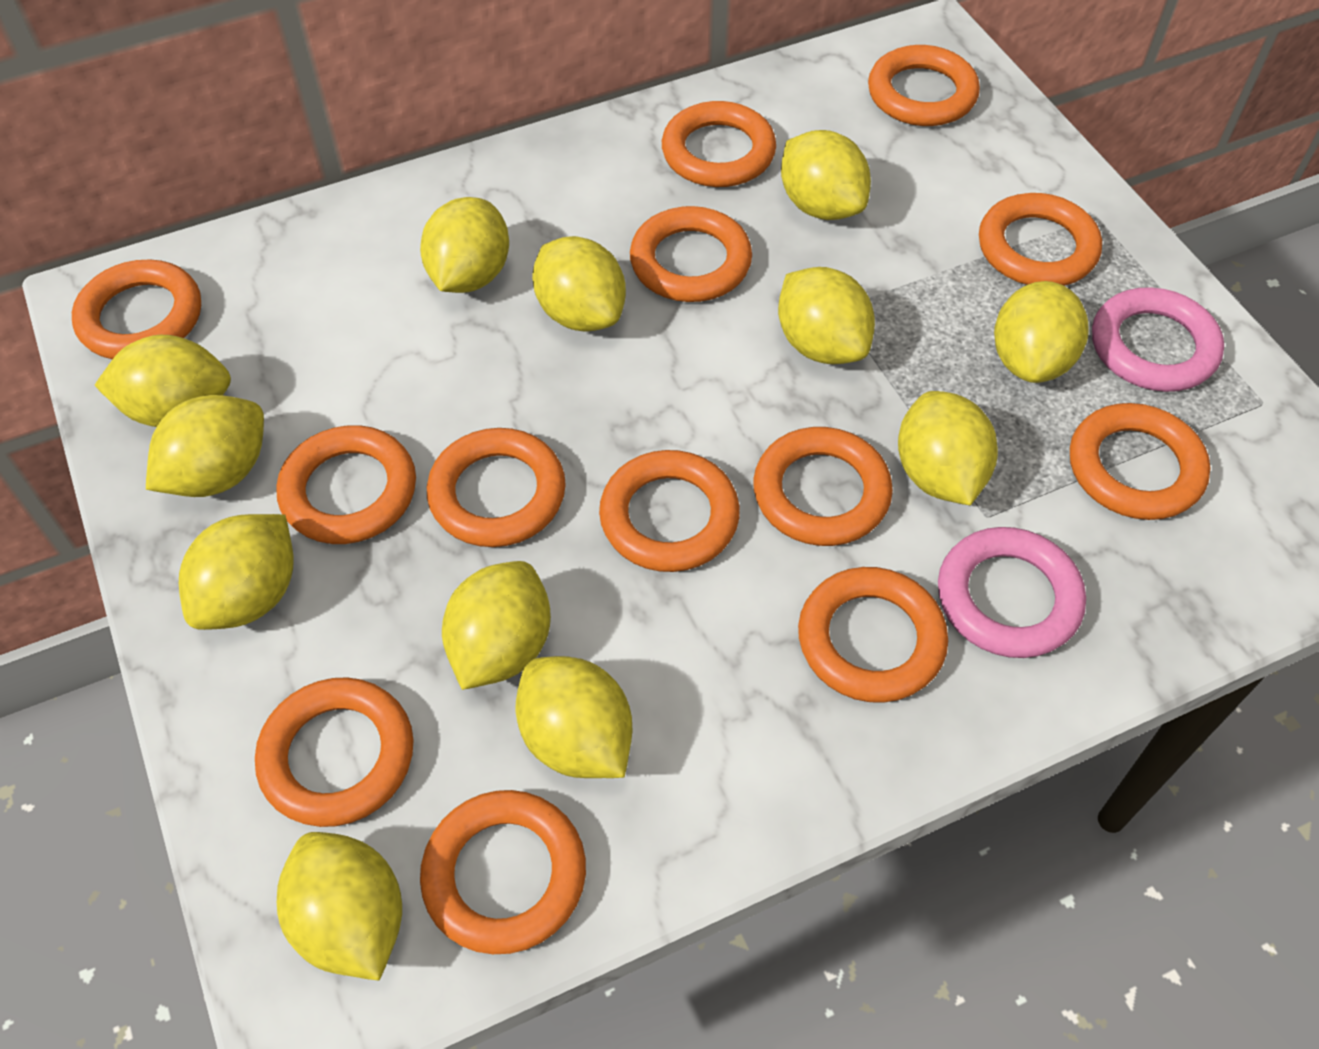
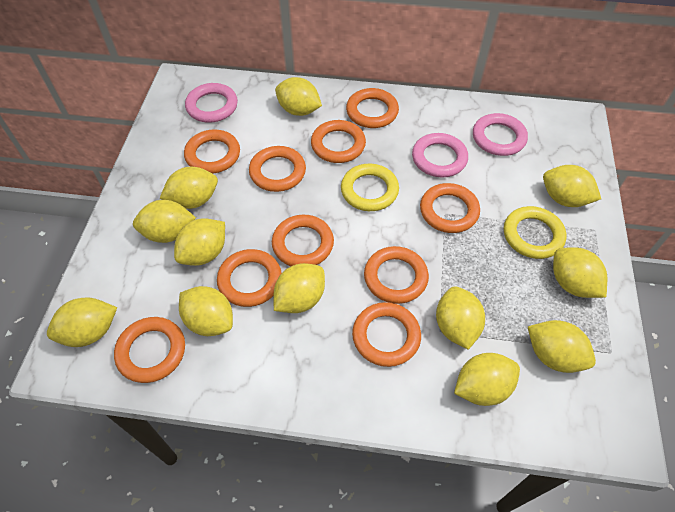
orange ring: 13 -> 10
pink ring: 2 -> 3
yellow ring: 0 -> 2

